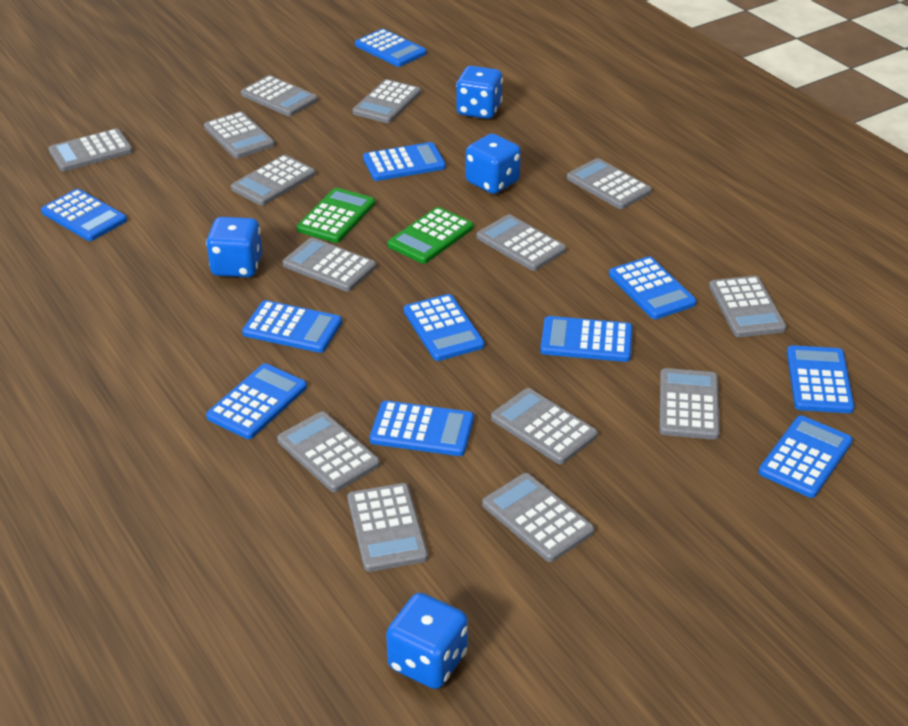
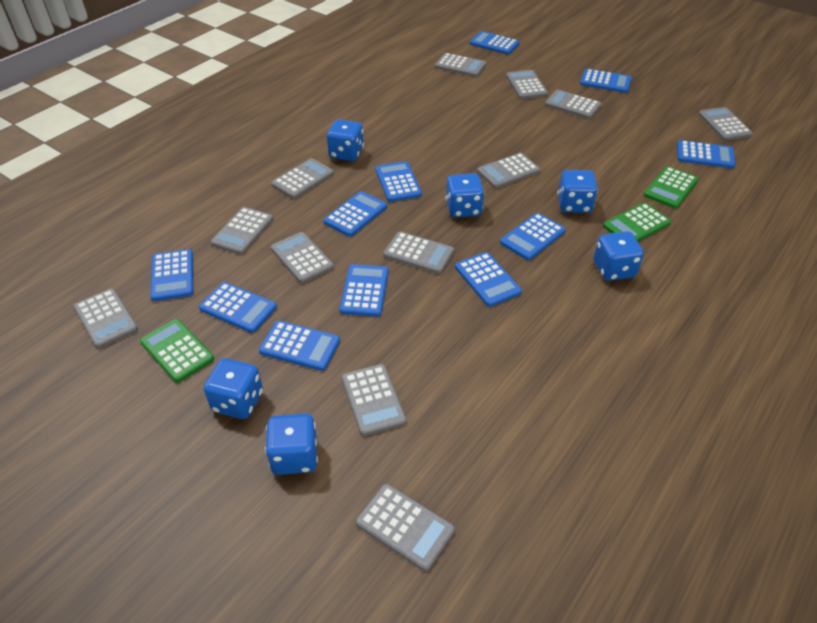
blue dice: 4 -> 6
green calculator: 2 -> 3
grey calculator: 14 -> 12

